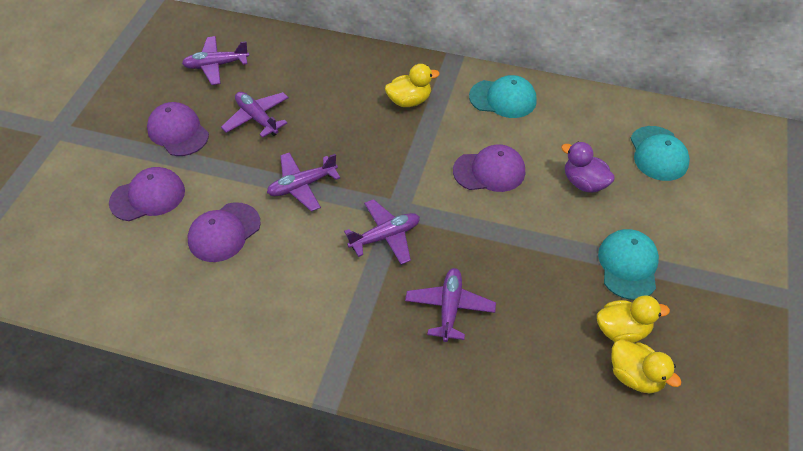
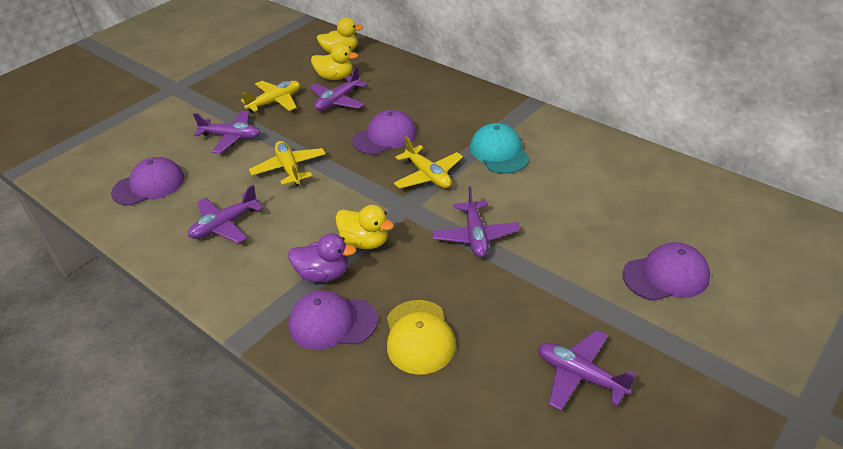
turquoise cap: 3 -> 1
yellow cap: 0 -> 1
yellow plane: 0 -> 3

